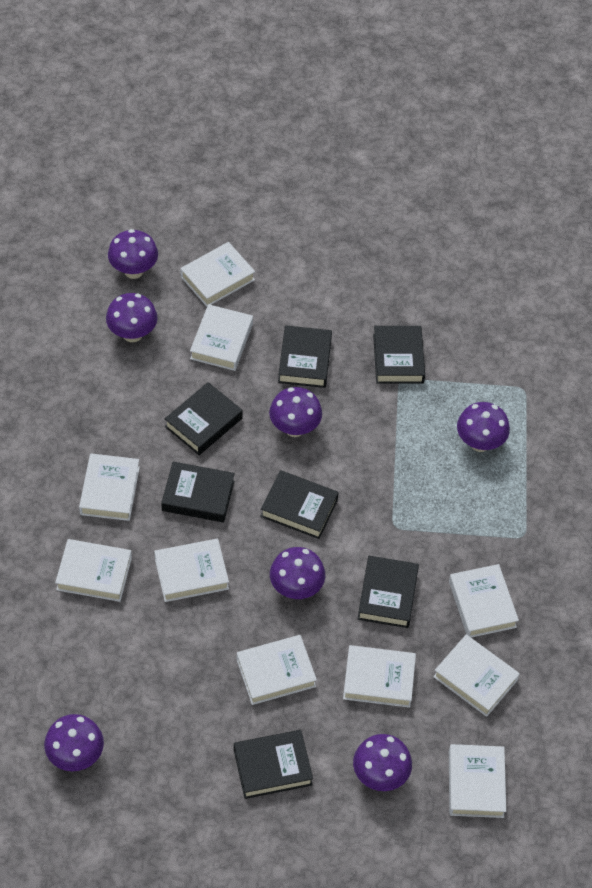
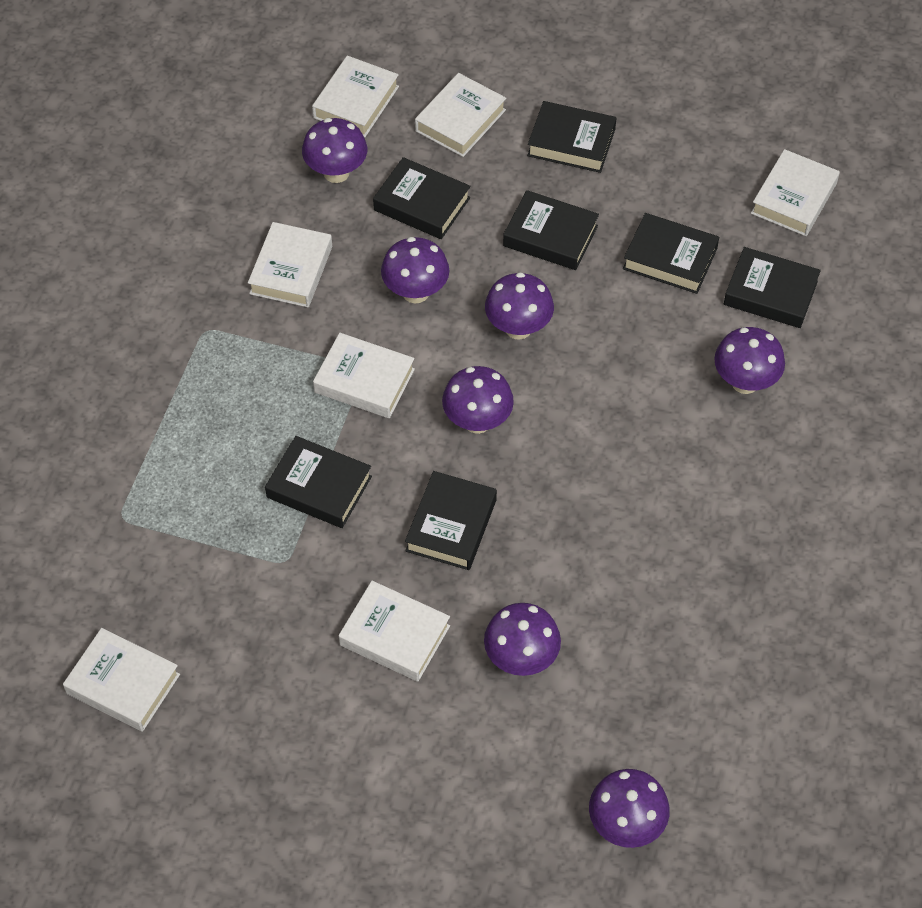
white book: 10 -> 7

